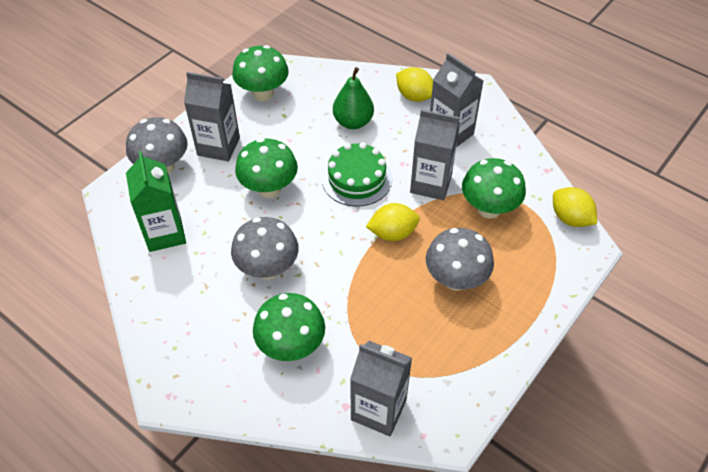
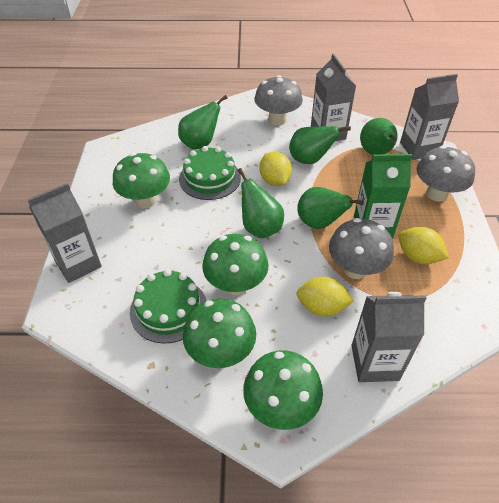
green cake: 1 -> 2
green pear: 1 -> 5

